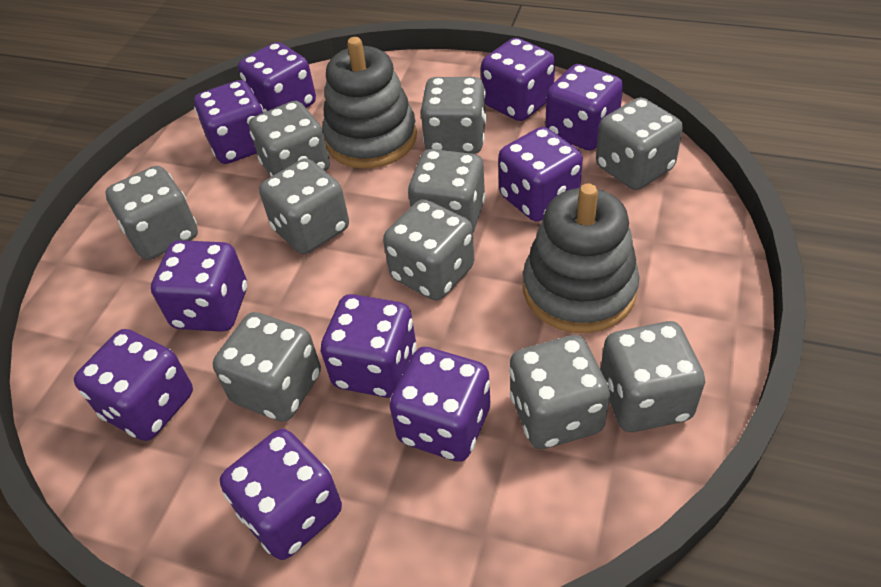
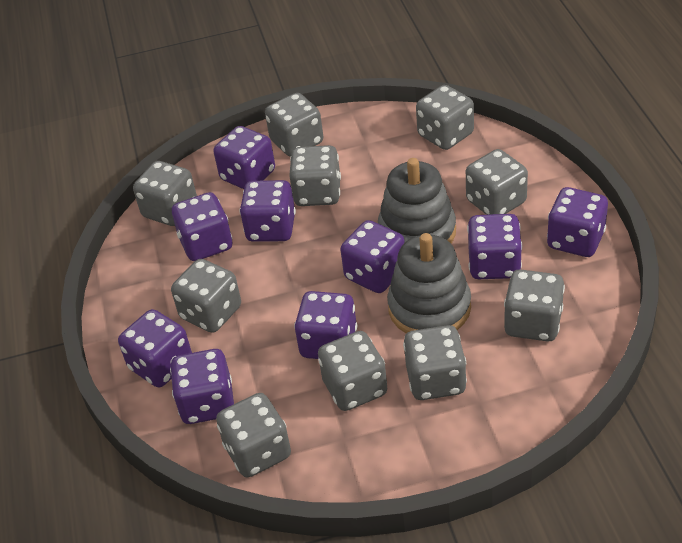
purple dice: 10 -> 9

